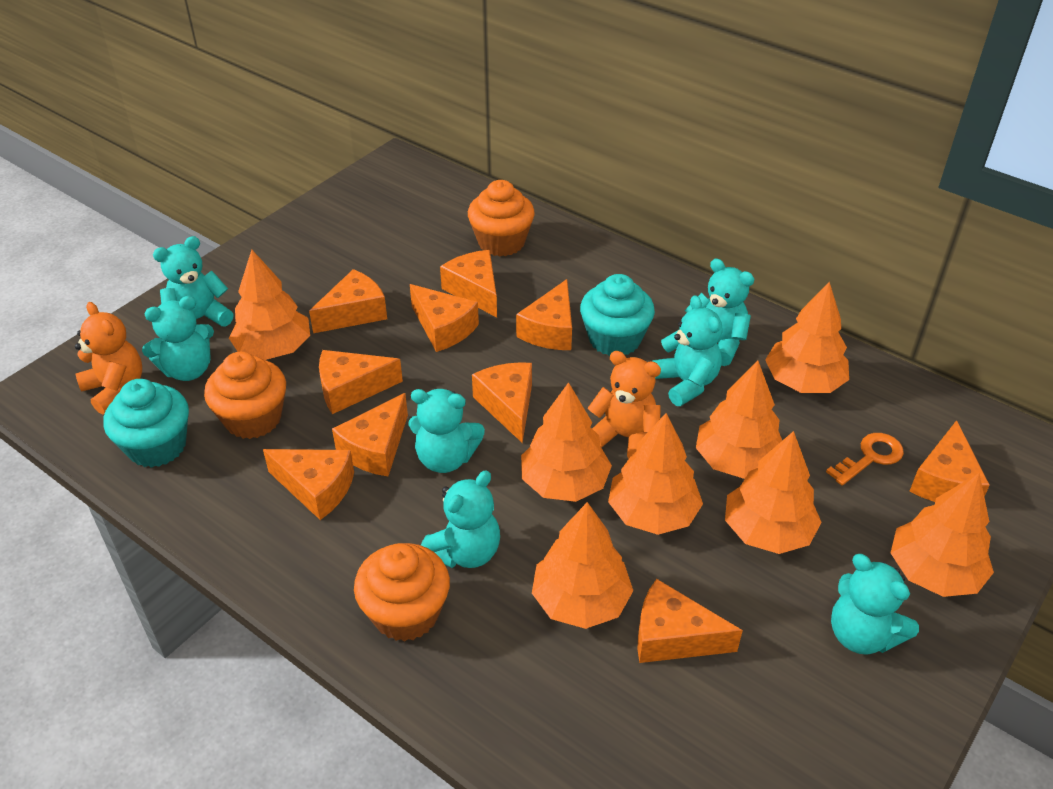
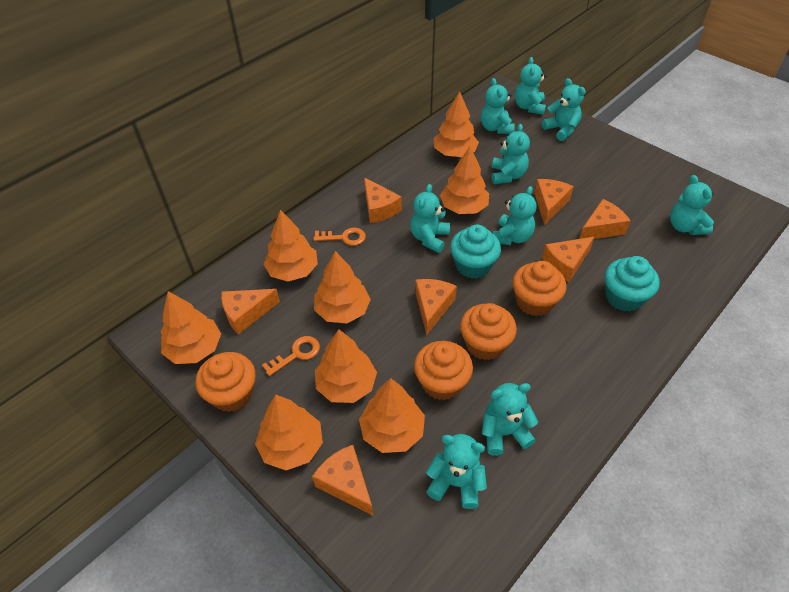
orange cheese: 10 -> 7
orange cupcake: 3 -> 4
orange key: 1 -> 2
orange teddy bear: 2 -> 0
turquoise teddy bear: 7 -> 9

